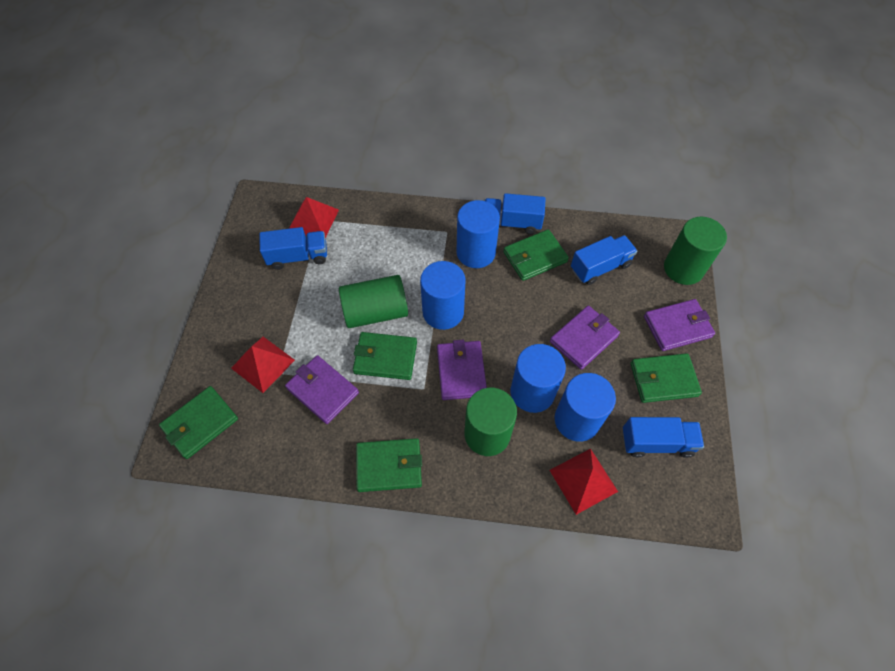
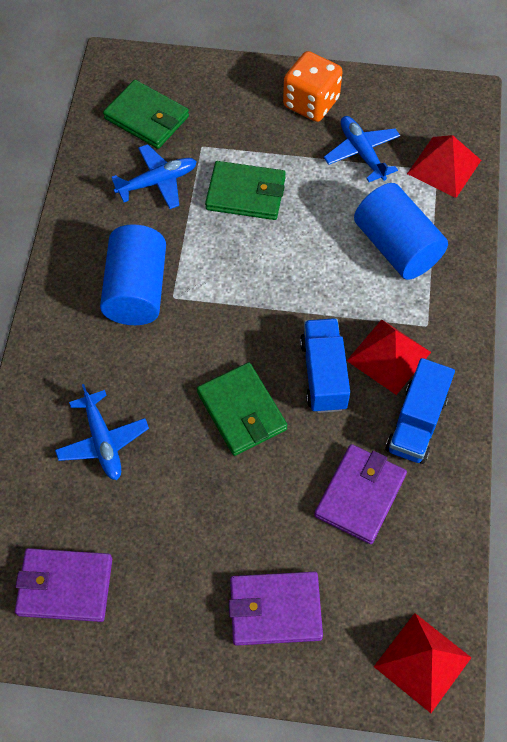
blue cylinder: 4 -> 2
blue plane: 0 -> 3
blue truck: 4 -> 2
green cylinder: 3 -> 0
green wallet: 5 -> 3
orange dice: 0 -> 1
purple wallet: 4 -> 3

